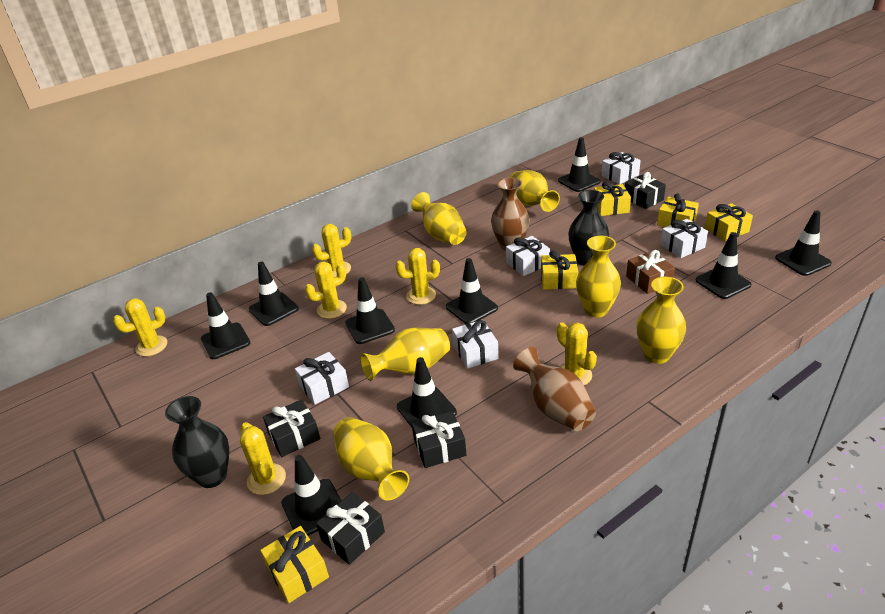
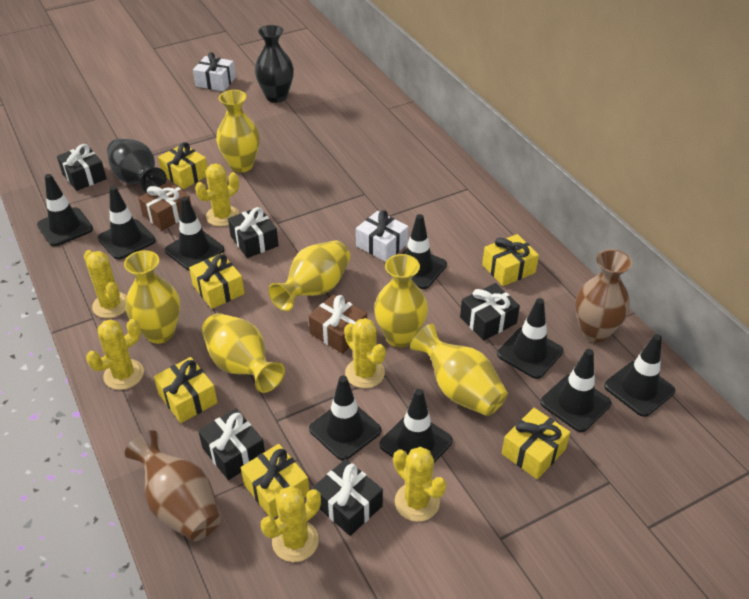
black gift: 4 -> 5
brown gift: 1 -> 2
white gift: 5 -> 2
yellow gift: 5 -> 6

